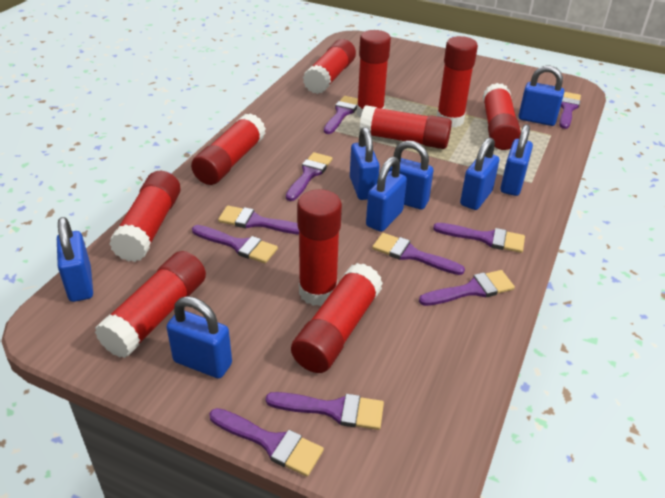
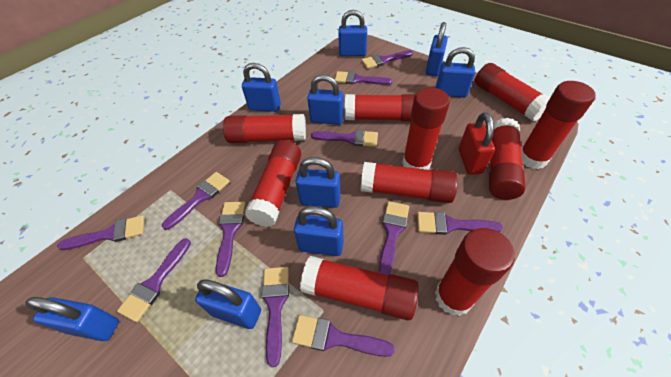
blue padlock: 8 -> 9
purple brush: 10 -> 11
red padlock: 0 -> 1

